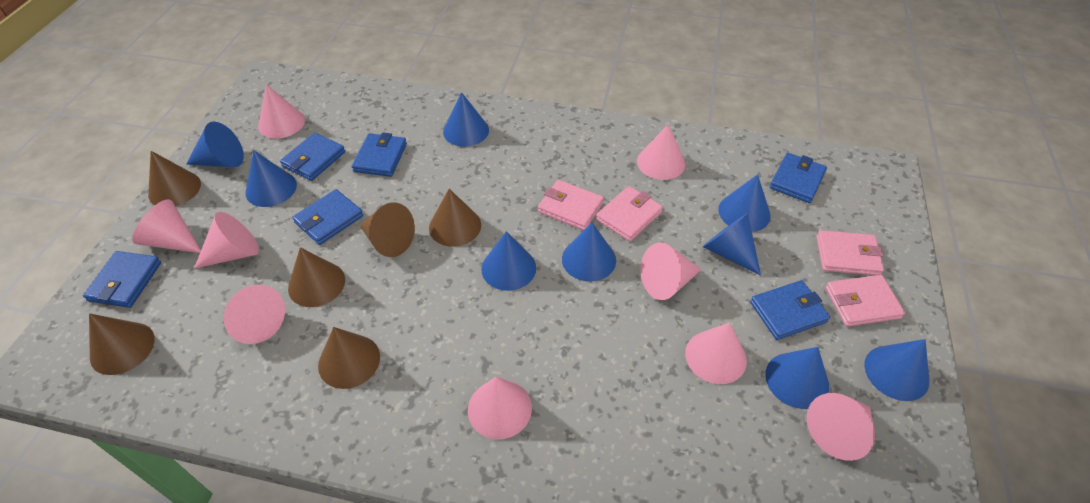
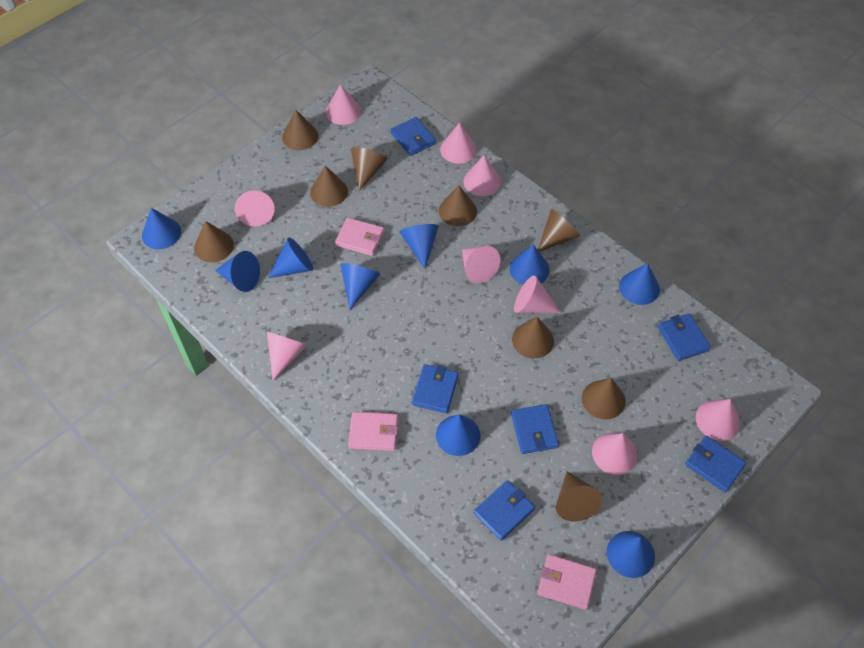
brown cone: 6 -> 9
pink wallet: 4 -> 3

